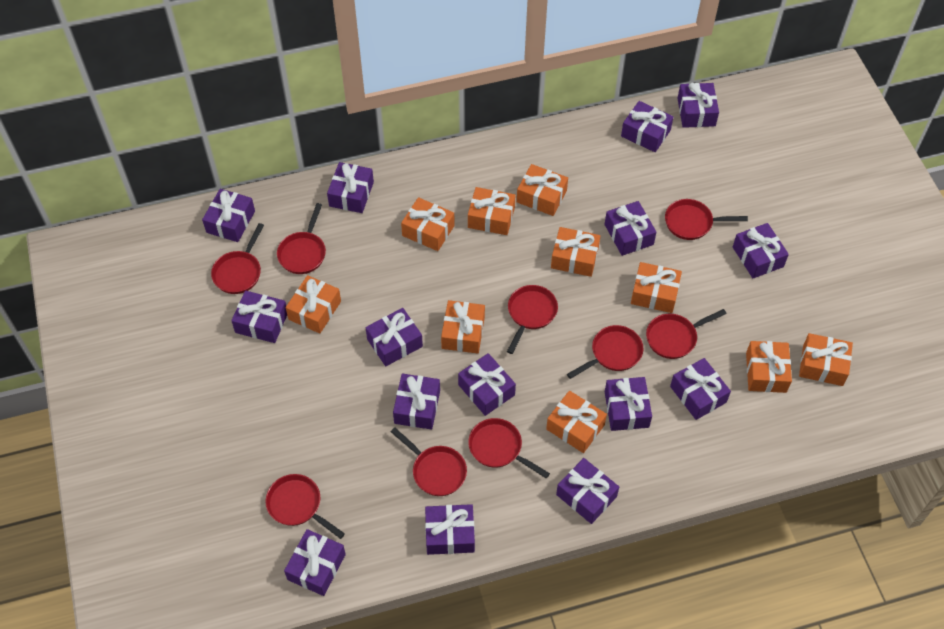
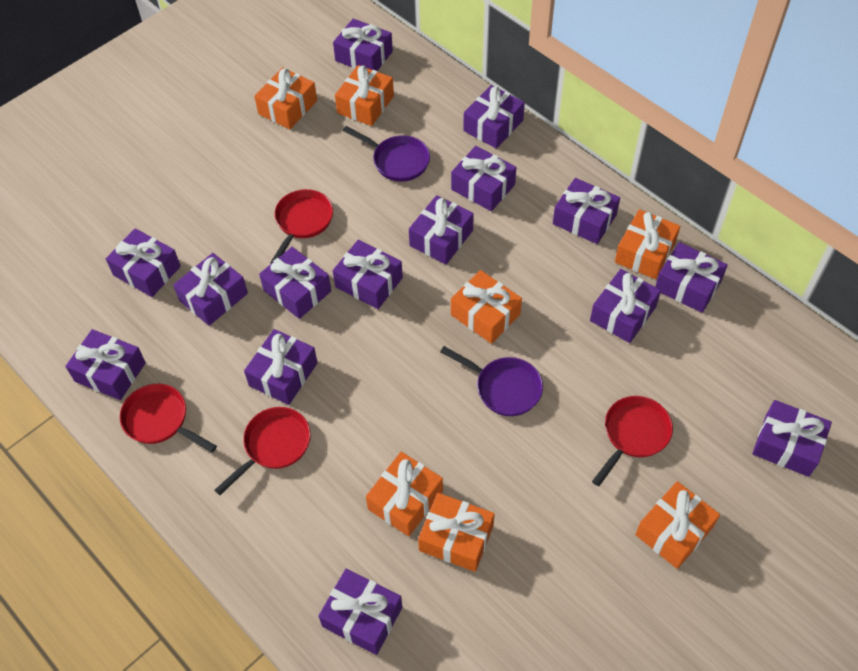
orange gift: 10 -> 7
purple pan: 0 -> 2
red pan: 9 -> 4

